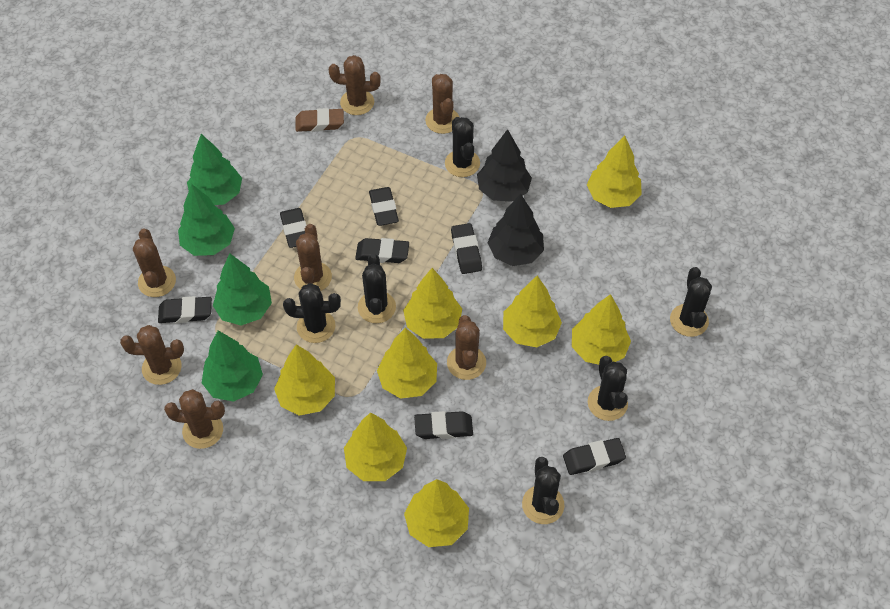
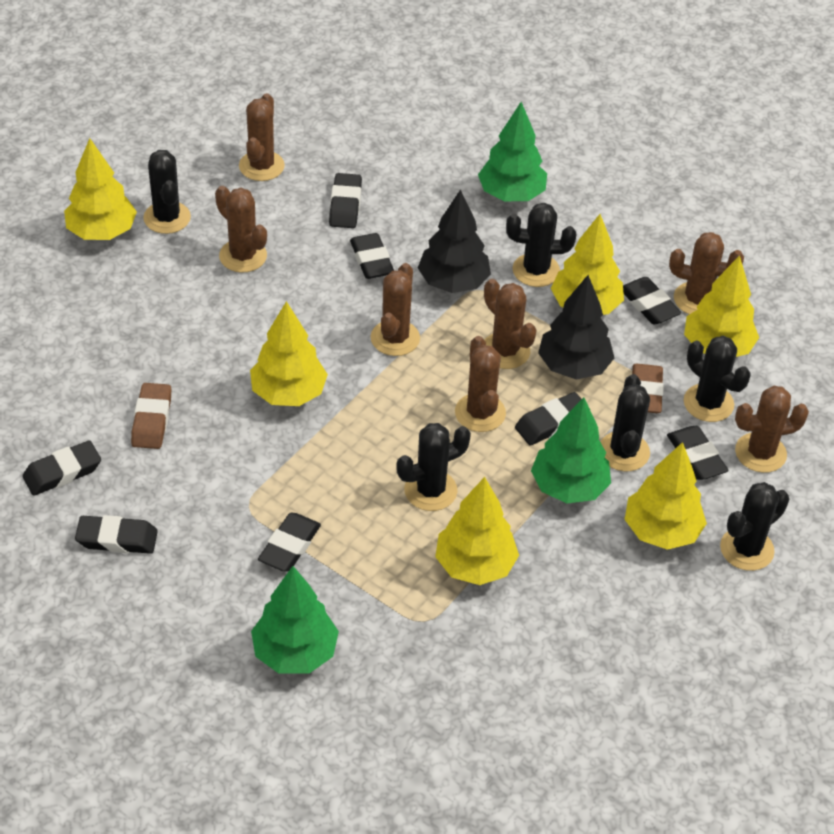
black eraser: 7 -> 8
brown eraser: 1 -> 2
green tree: 4 -> 3
yellow tree: 8 -> 6

